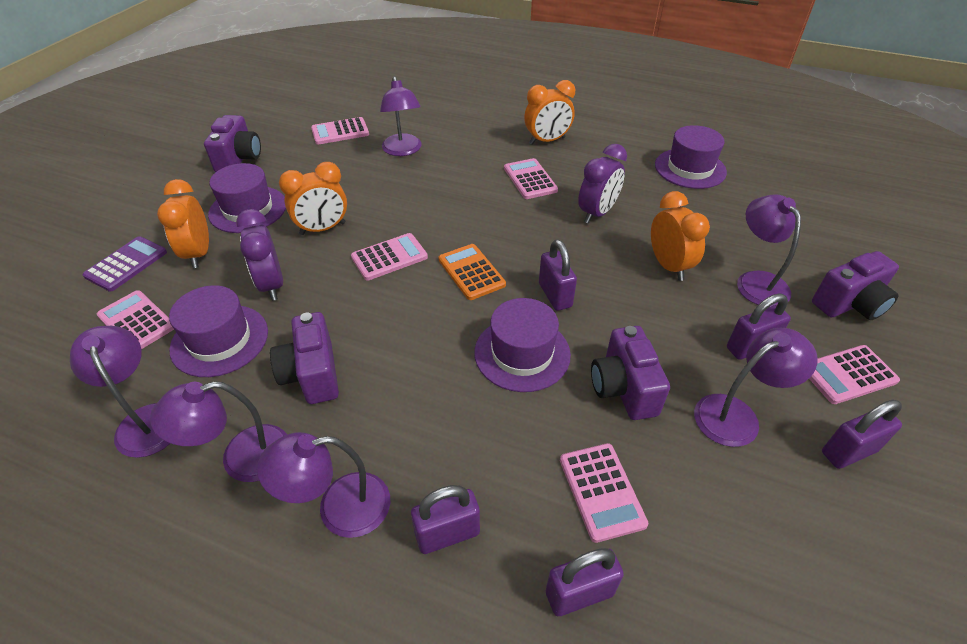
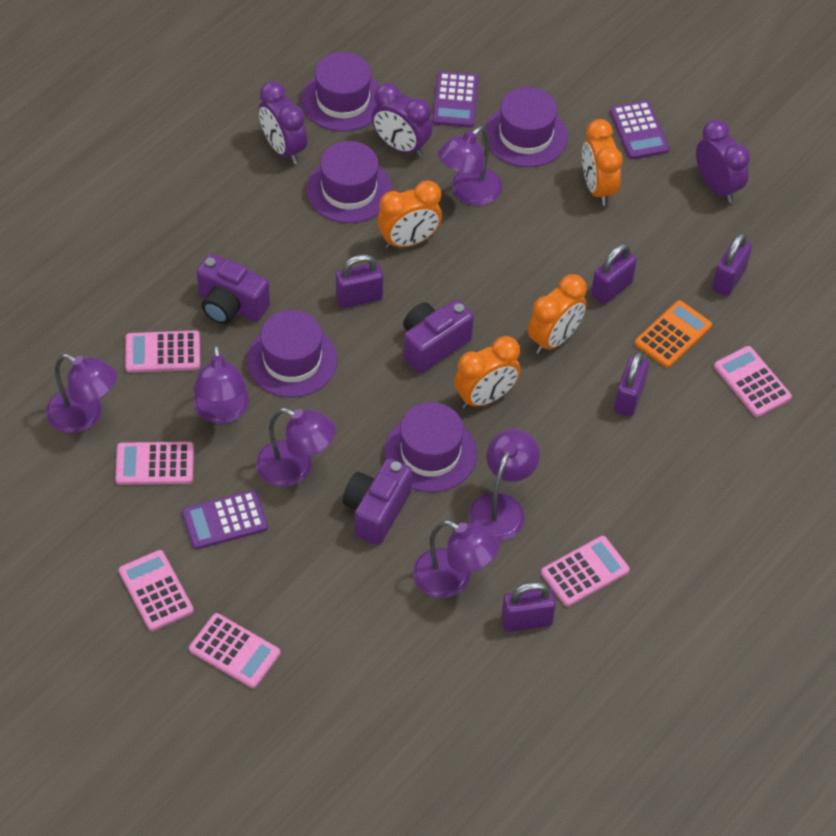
purple calculator: 1 -> 3
purple camera: 4 -> 3
purple clock: 2 -> 3
purple hat: 4 -> 5

